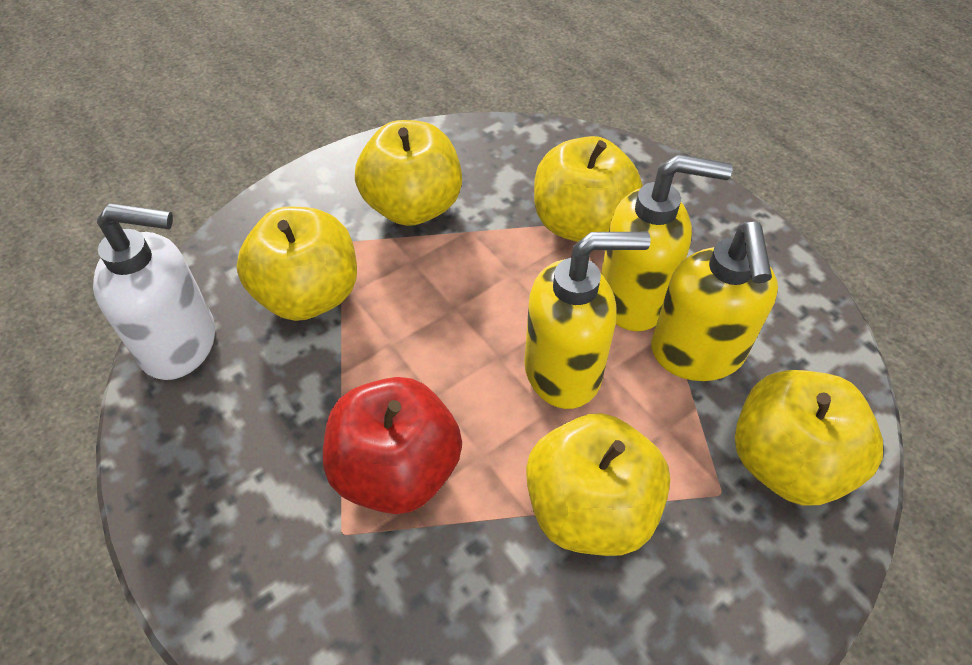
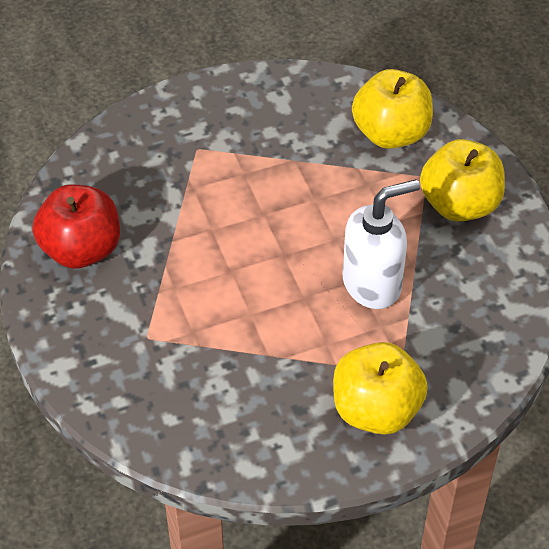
yellow apple: 5 -> 3
yellow soap dispenser: 3 -> 0

